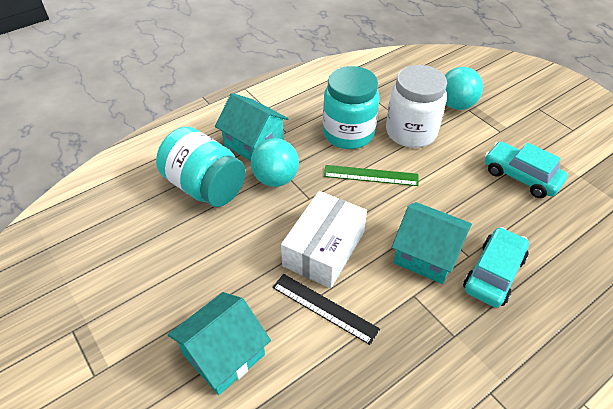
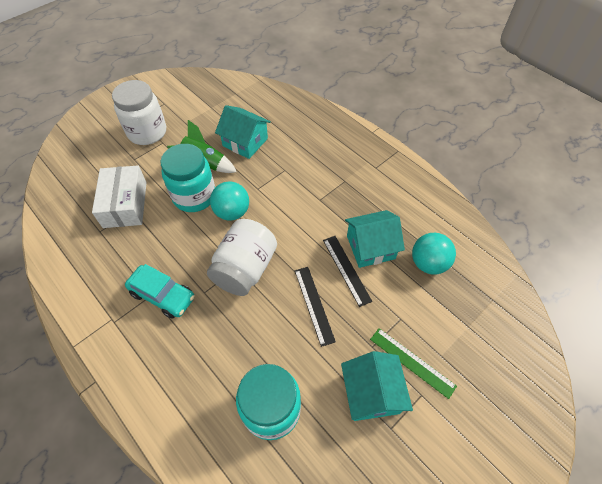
black ruler: 1 -> 2
green rocket: 0 -> 1
turquoise car: 2 -> 1
white jar: 1 -> 2

